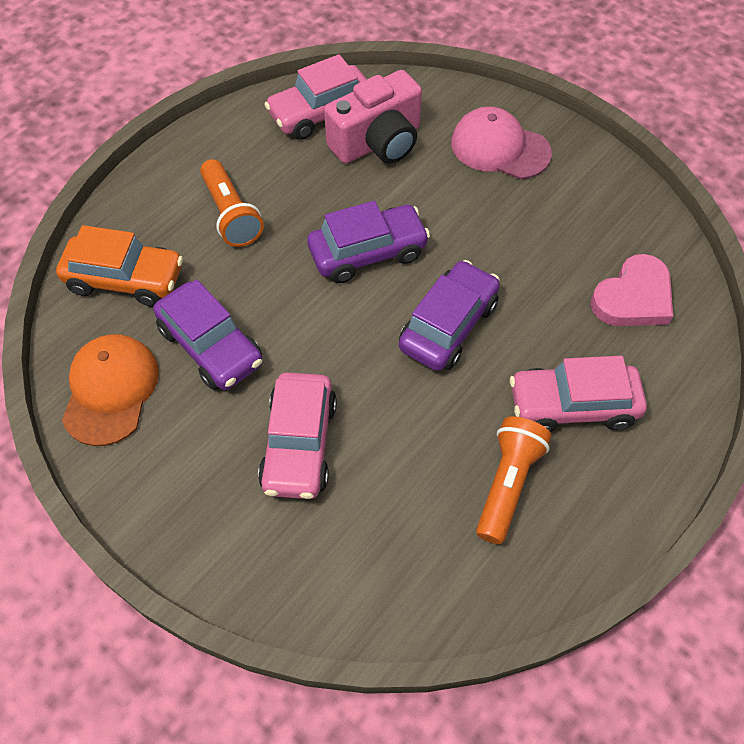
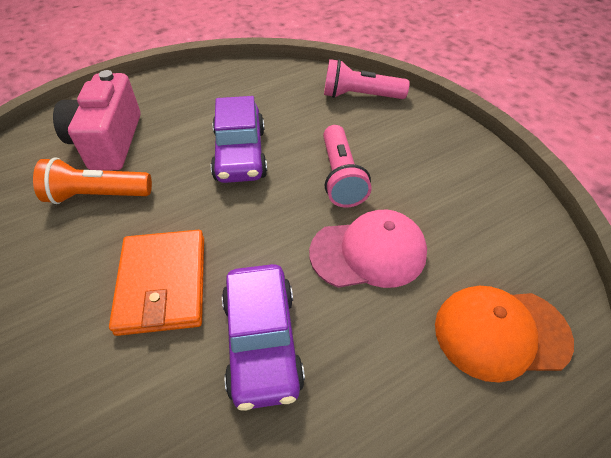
orange car: 1 -> 0
orange flashlight: 2 -> 1
orange wallet: 0 -> 1
pink car: 3 -> 0
pink flashlight: 0 -> 2
pink heart: 1 -> 0
purple car: 3 -> 2

